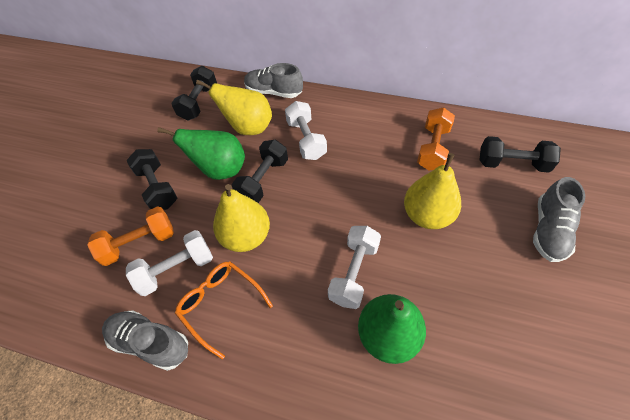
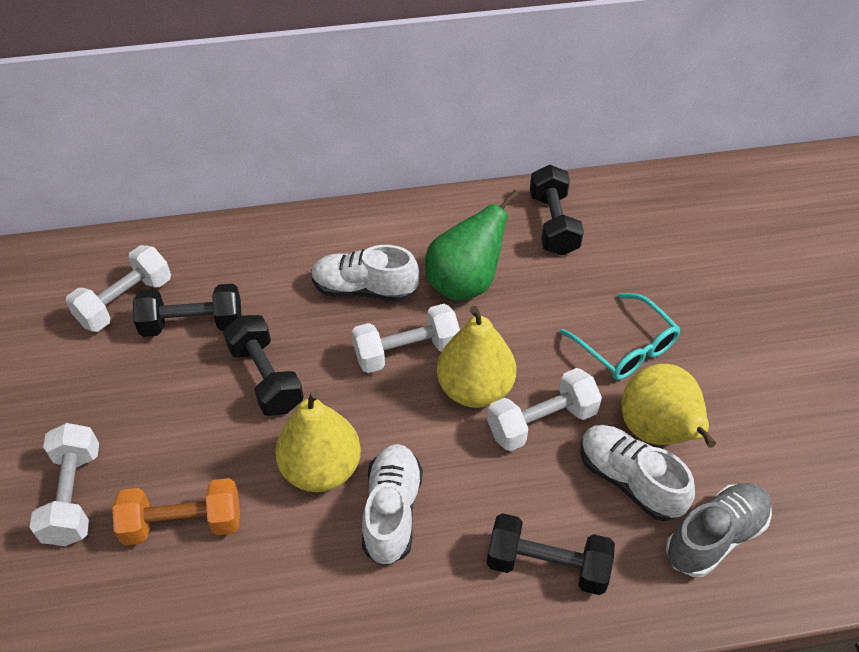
green pear: 2 -> 1
grey shoe: 3 -> 1
orange dumbbell: 2 -> 1
orange glasses: 1 -> 0
turquoise glasses: 0 -> 1
white dumbbell: 3 -> 4
white shoe: 0 -> 3

